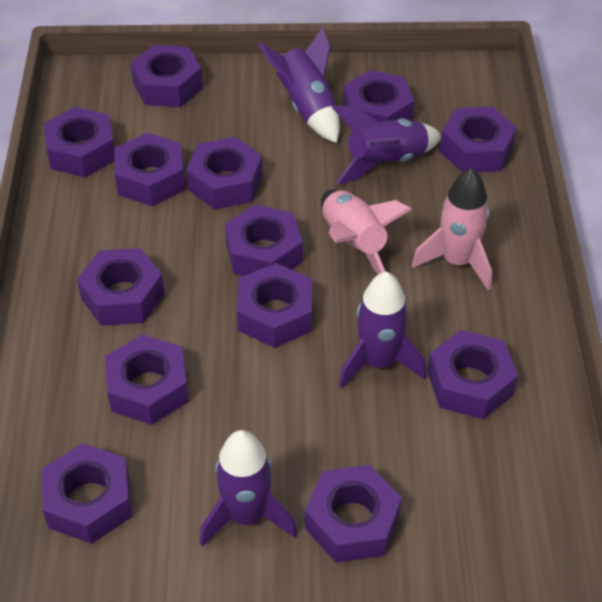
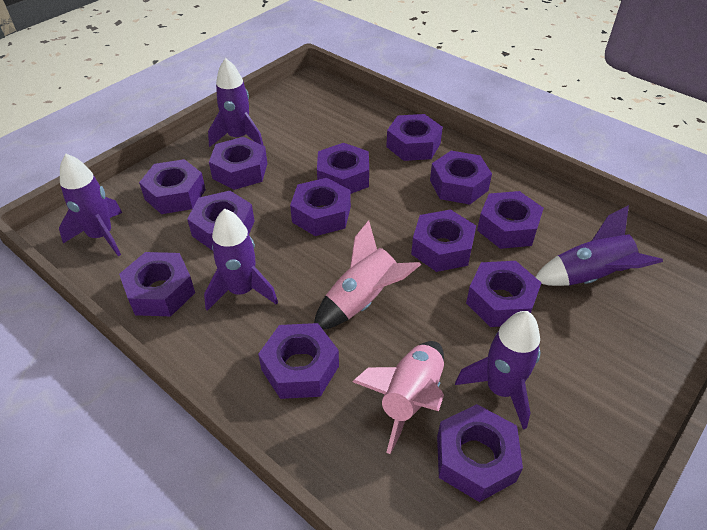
purple rocket: 4 -> 5

